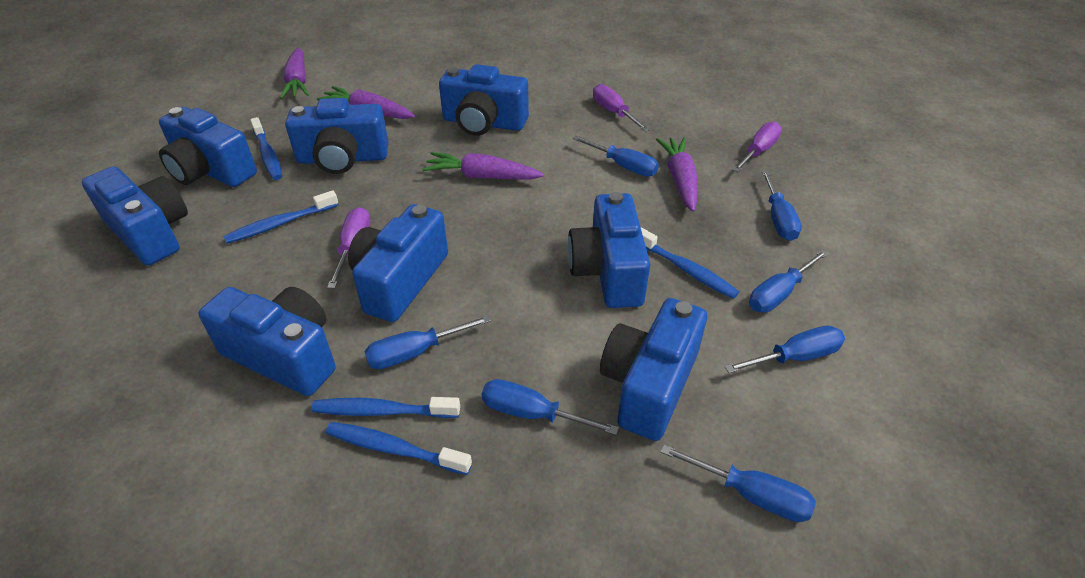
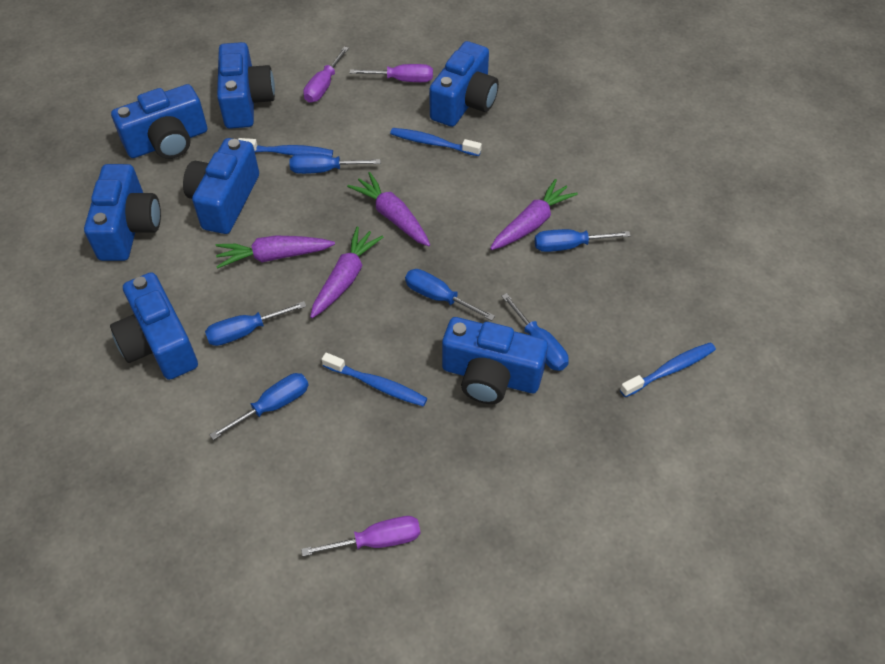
blue camera: 8 -> 7
blue screwdriver: 7 -> 6
blue toothbrush: 5 -> 4

